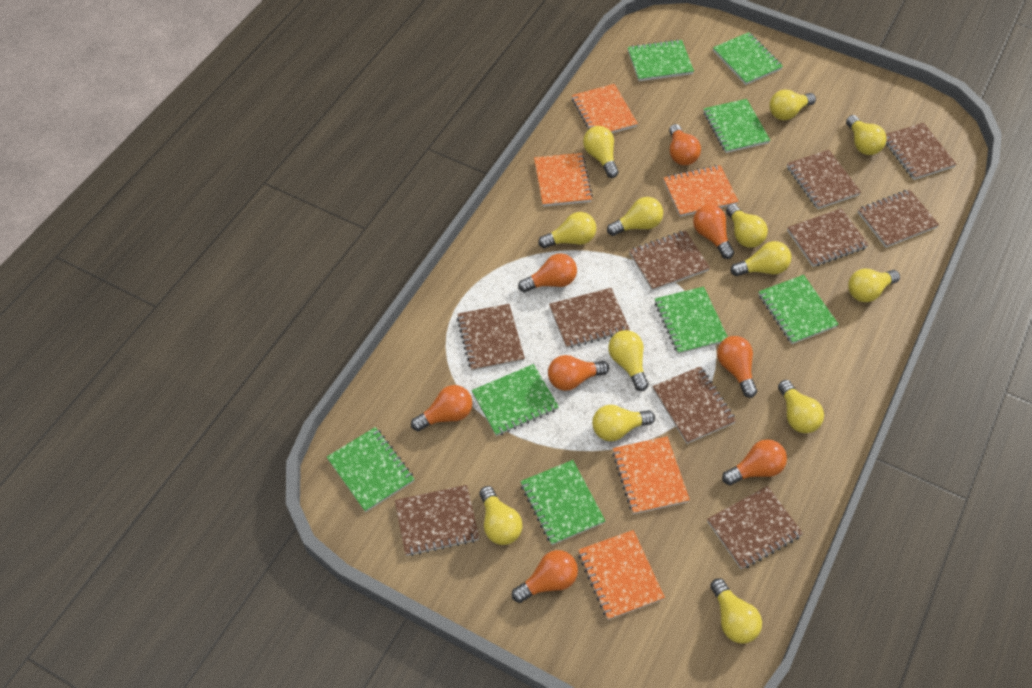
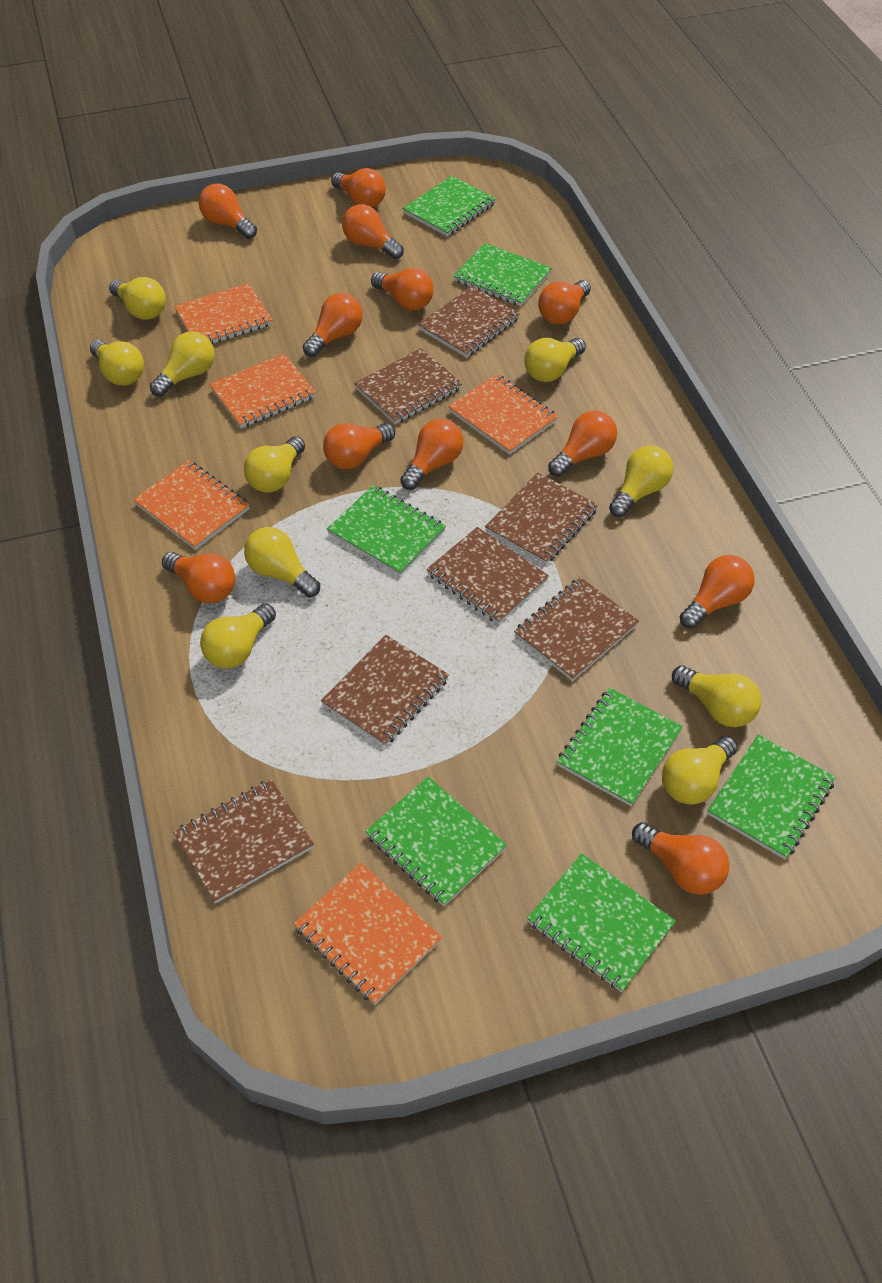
brown notebook: 10 -> 7
green notebook: 8 -> 7
orange light bulb: 8 -> 12
yellow light bulb: 13 -> 10

